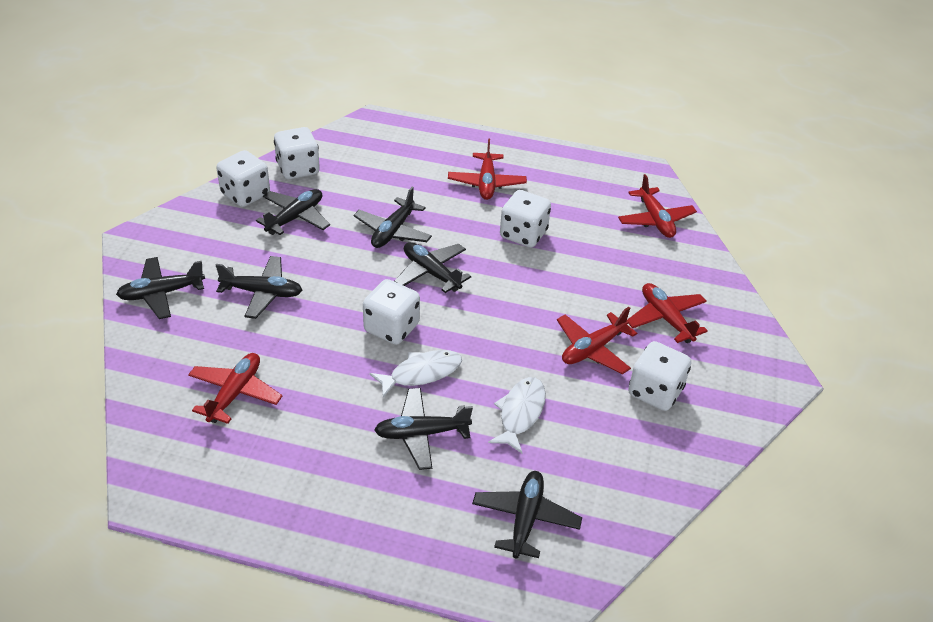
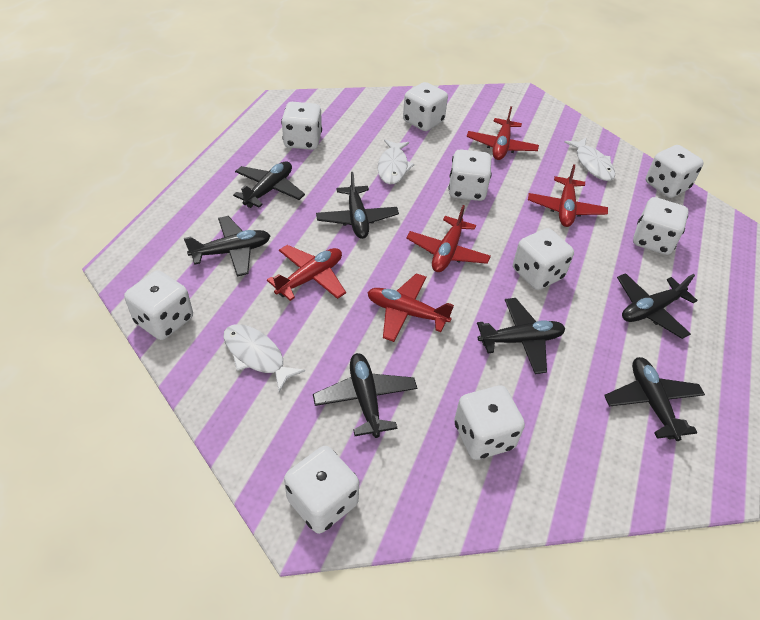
white dice: 5 -> 9
white fish: 2 -> 3

